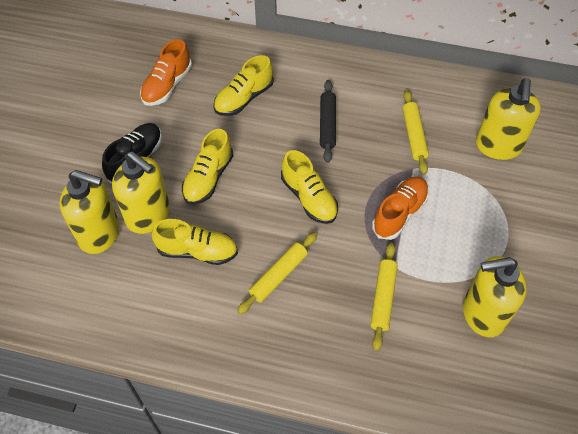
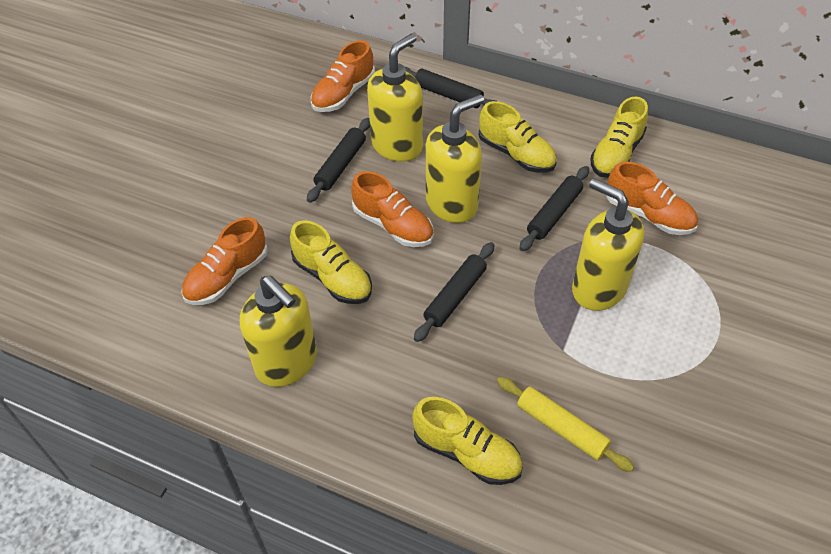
black rolling pin: 1 -> 4
black shoe: 1 -> 0
orange shoe: 2 -> 4
yellow rolling pin: 3 -> 1

